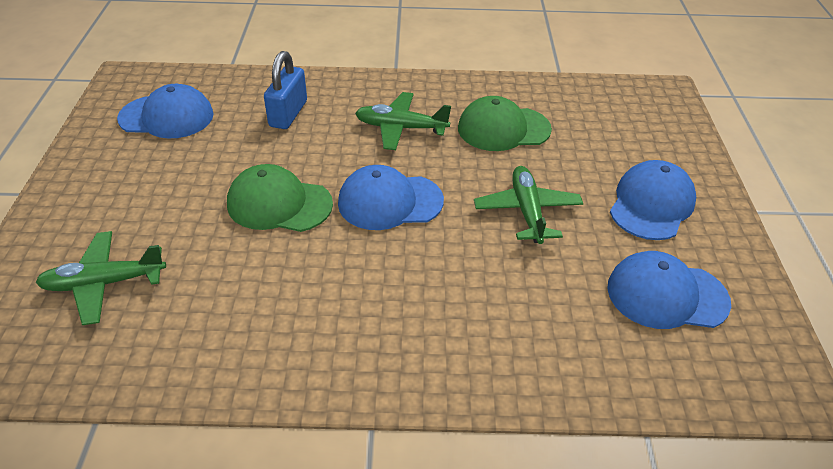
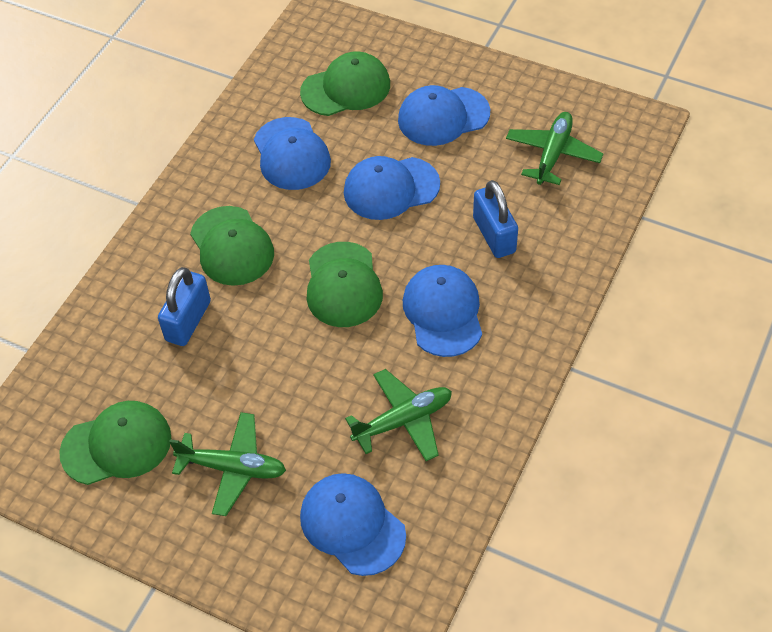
blue cap: 4 -> 5
blue padlock: 1 -> 2
green cap: 2 -> 4

